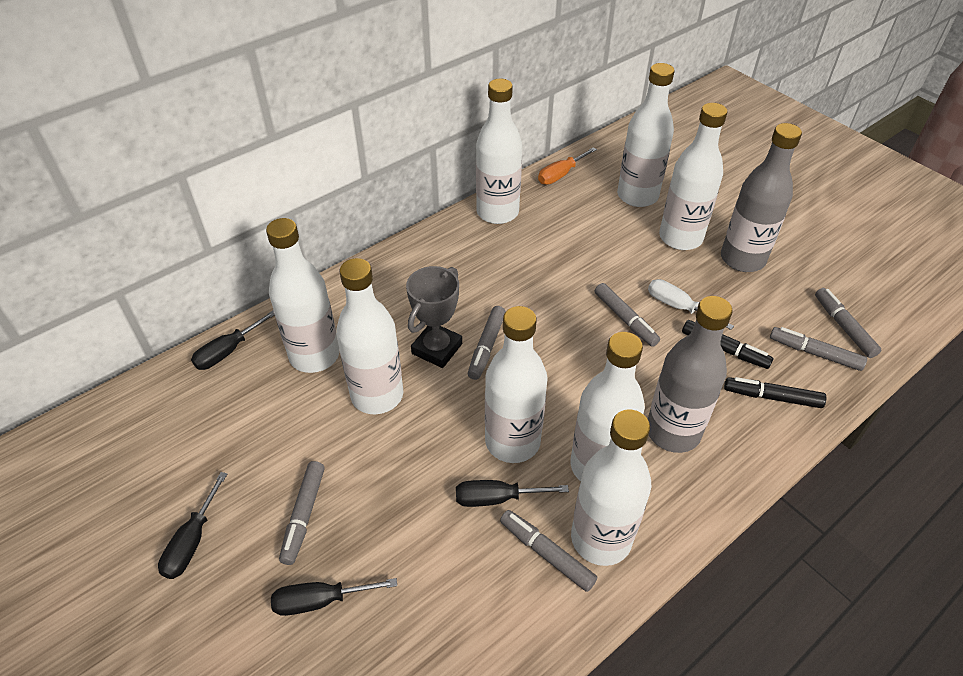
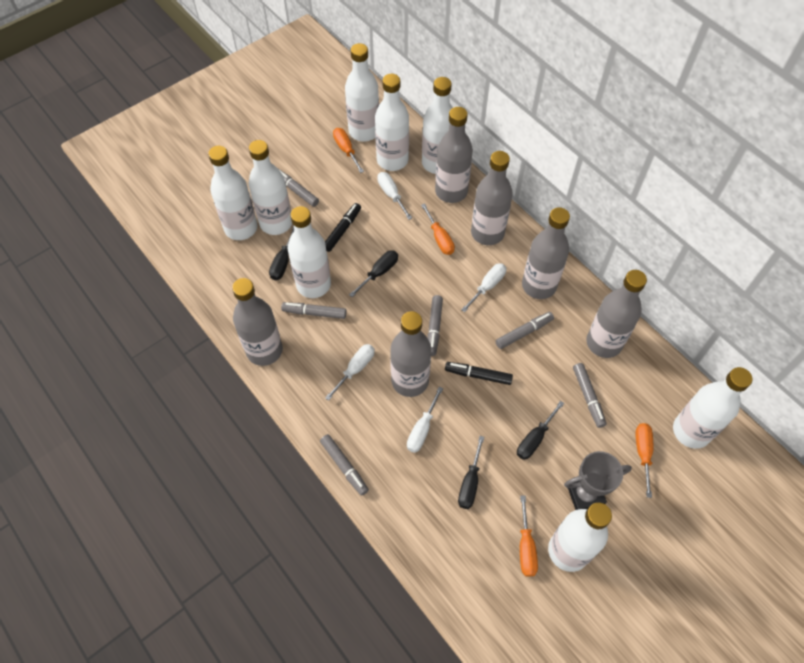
grey bottle: 2 -> 6
orange screwdriver: 1 -> 4
white screwdriver: 1 -> 4

